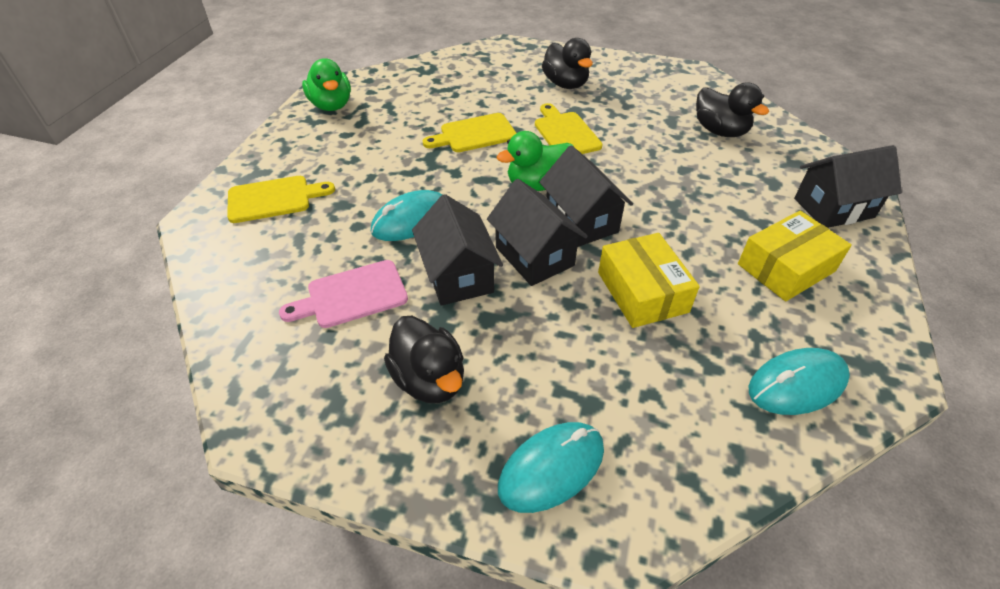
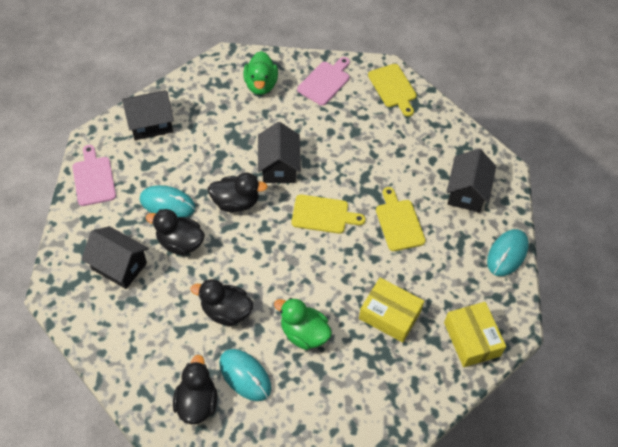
black duck: 3 -> 4
pink cutting board: 1 -> 2

